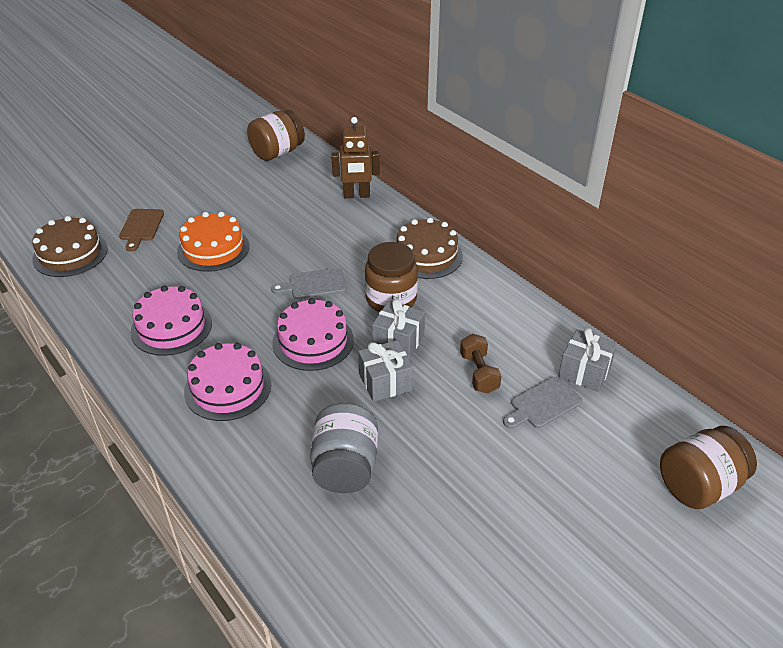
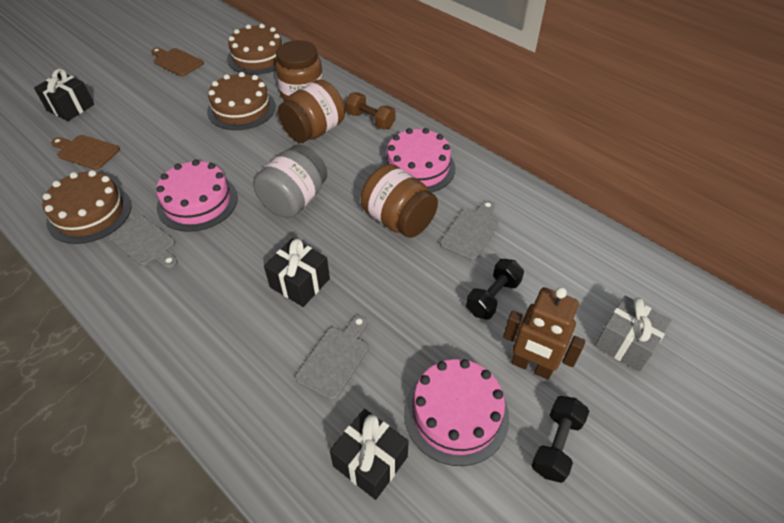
black dumbbell: 0 -> 2
black gift: 0 -> 3
brown cake: 2 -> 3
brown cutting board: 1 -> 2
grey cutting board: 2 -> 3
grey gift: 3 -> 1
orange cake: 1 -> 0

